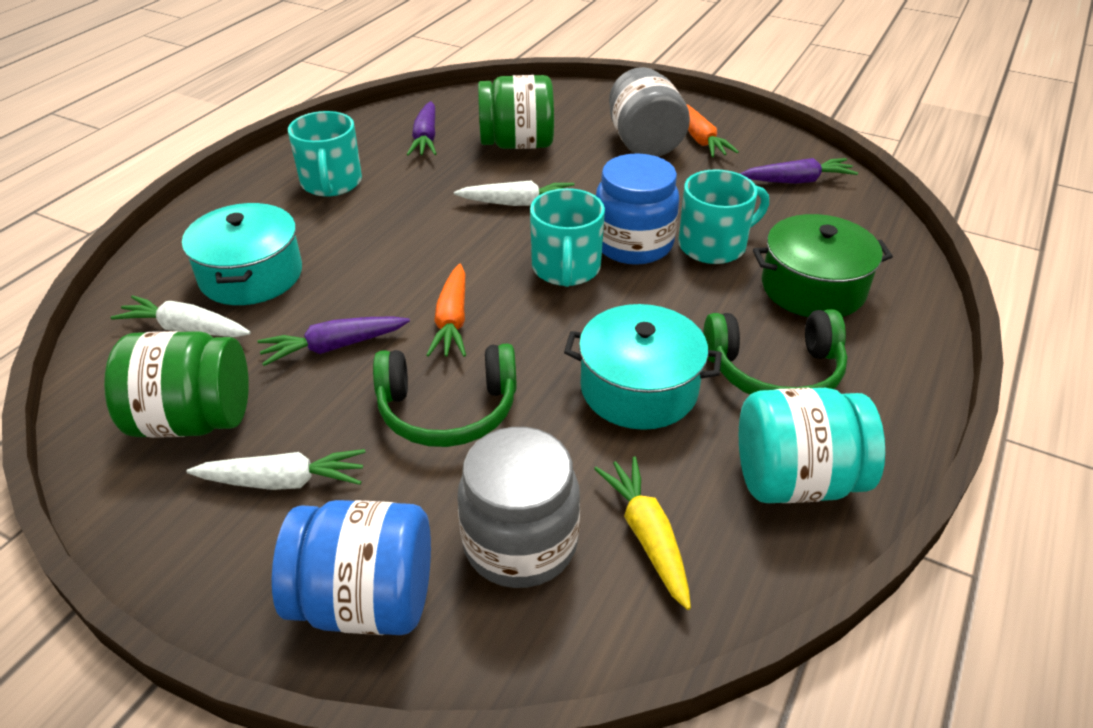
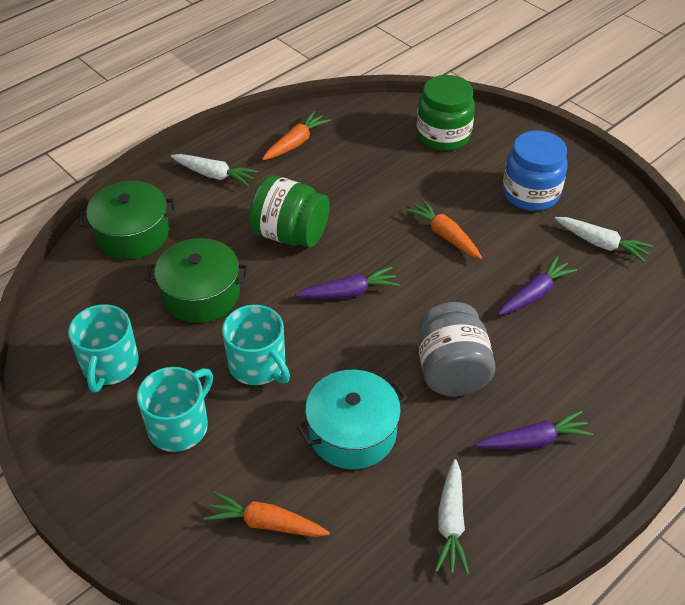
blue jar: 2 -> 1
green headphones: 2 -> 0
green pot: 1 -> 2
grey jar: 2 -> 1
orange carrot: 2 -> 3
turquoise jar: 1 -> 0
turquoise pot: 2 -> 1
yellow carrot: 1 -> 0

